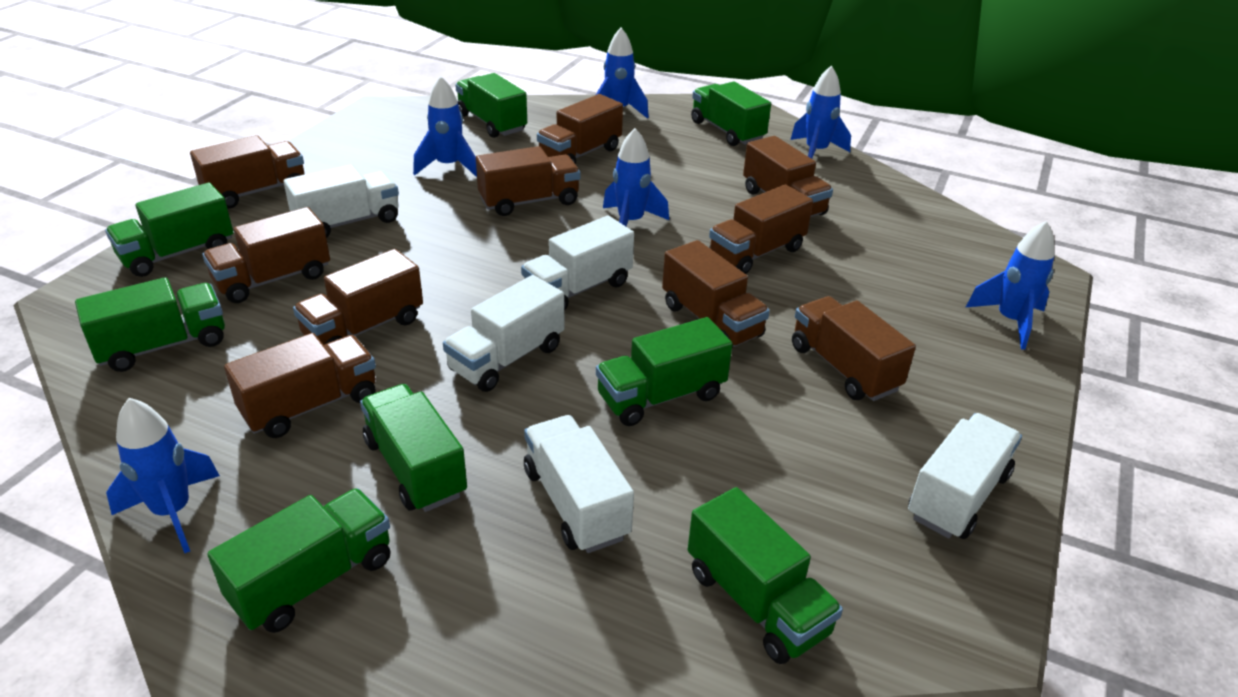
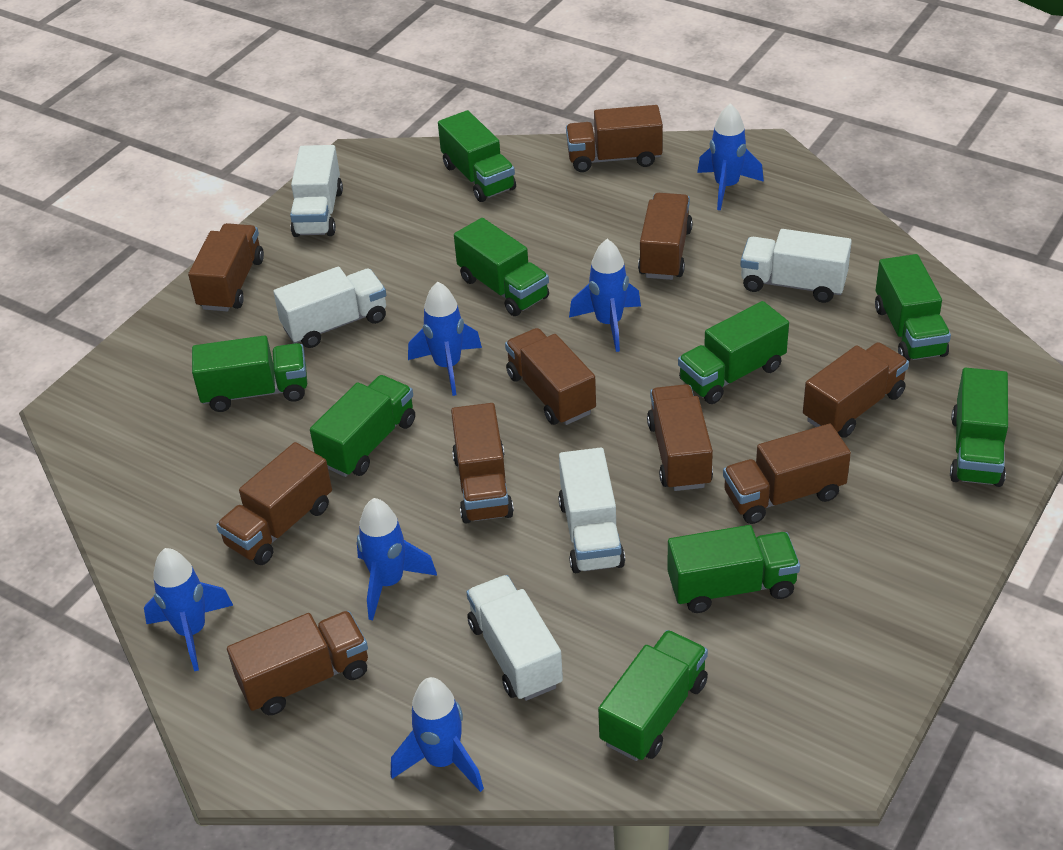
green truck: 8 -> 9

